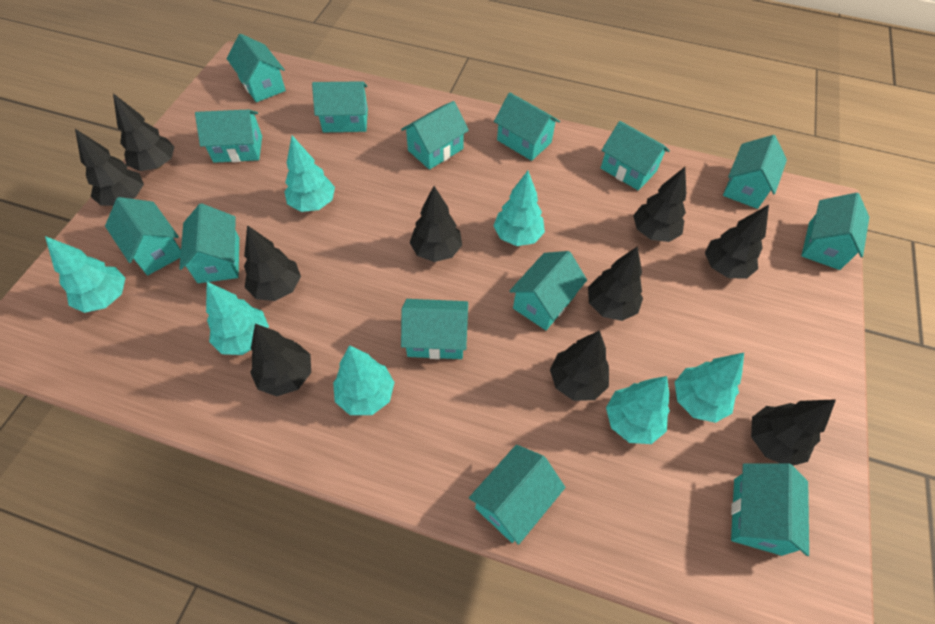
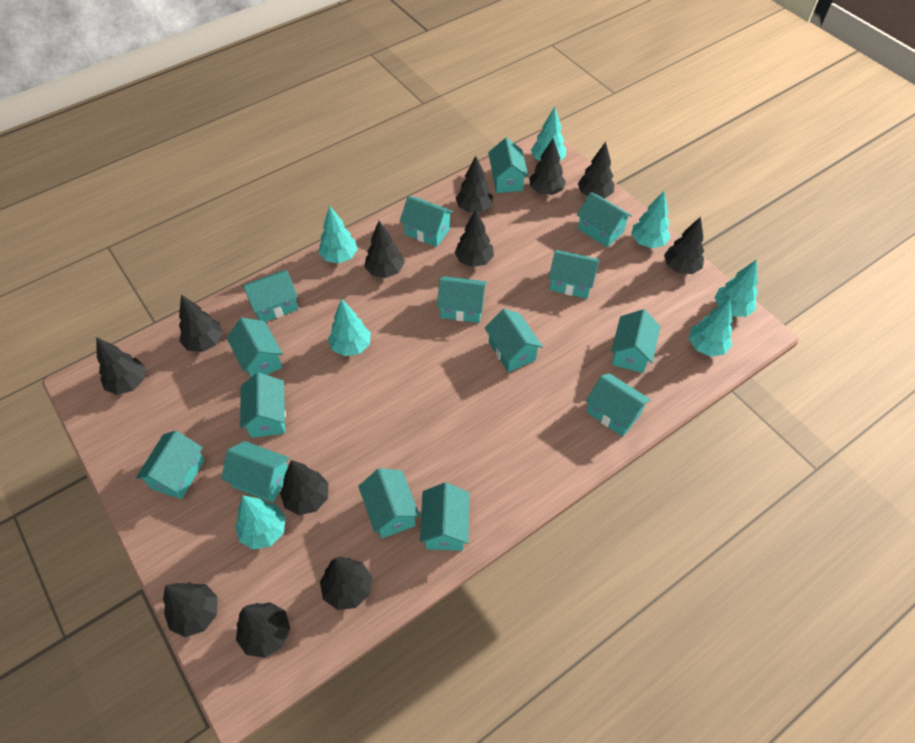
black tree: 10 -> 12
turquoise house: 14 -> 15

